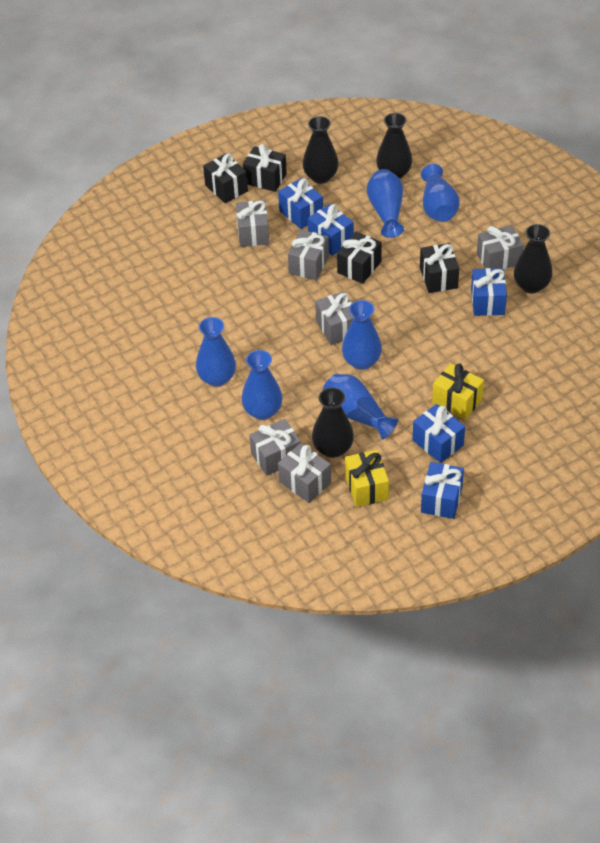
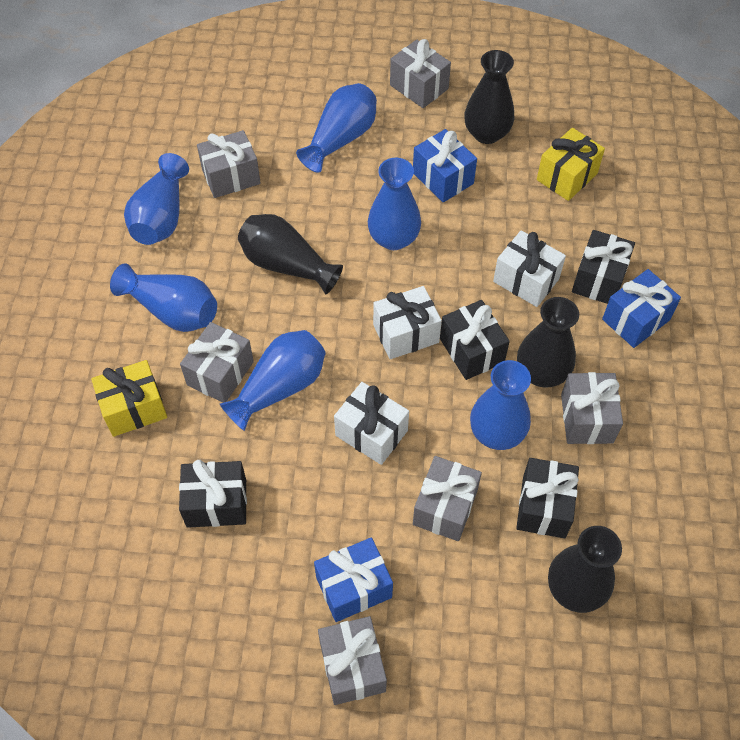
blue gift: 5 -> 3
white gift: 0 -> 3

